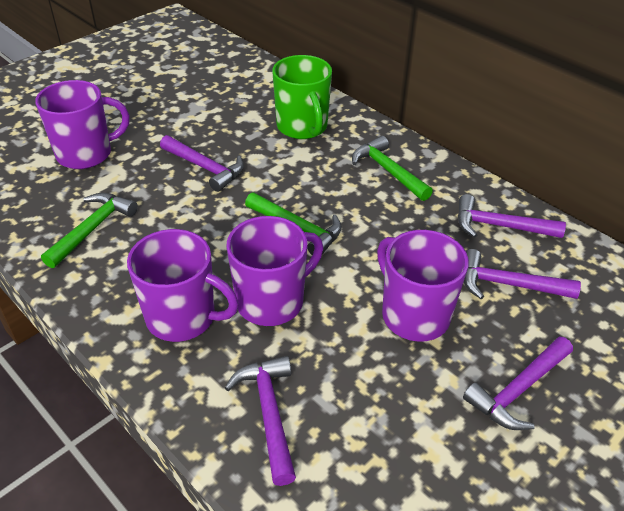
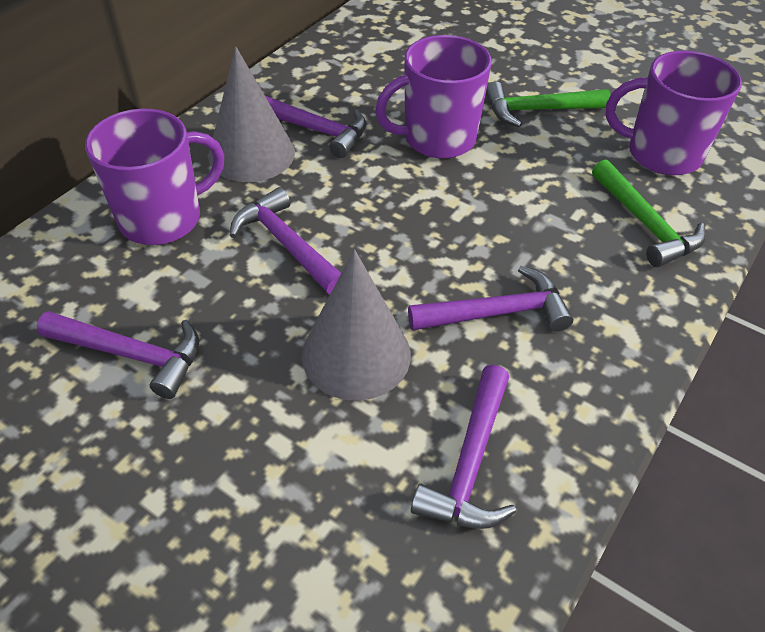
green hammer: 3 -> 2
green mug: 1 -> 0
grey cone: 0 -> 2
purple mug: 4 -> 3

